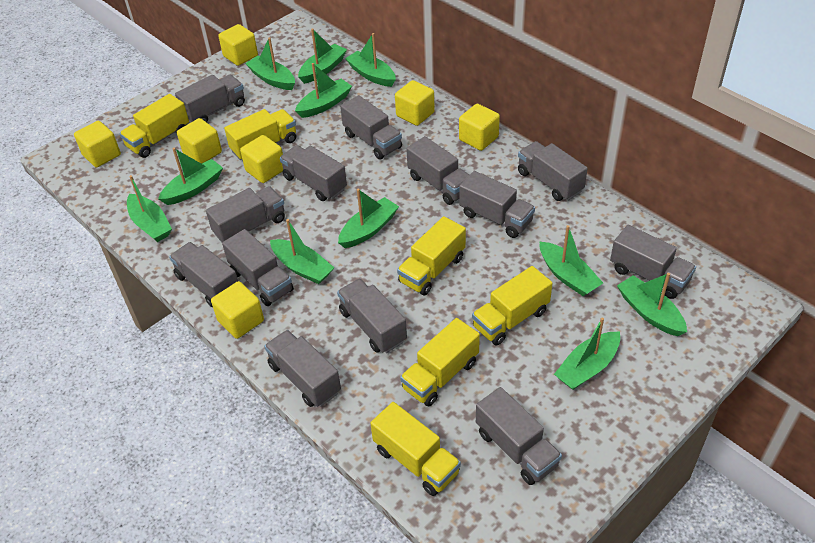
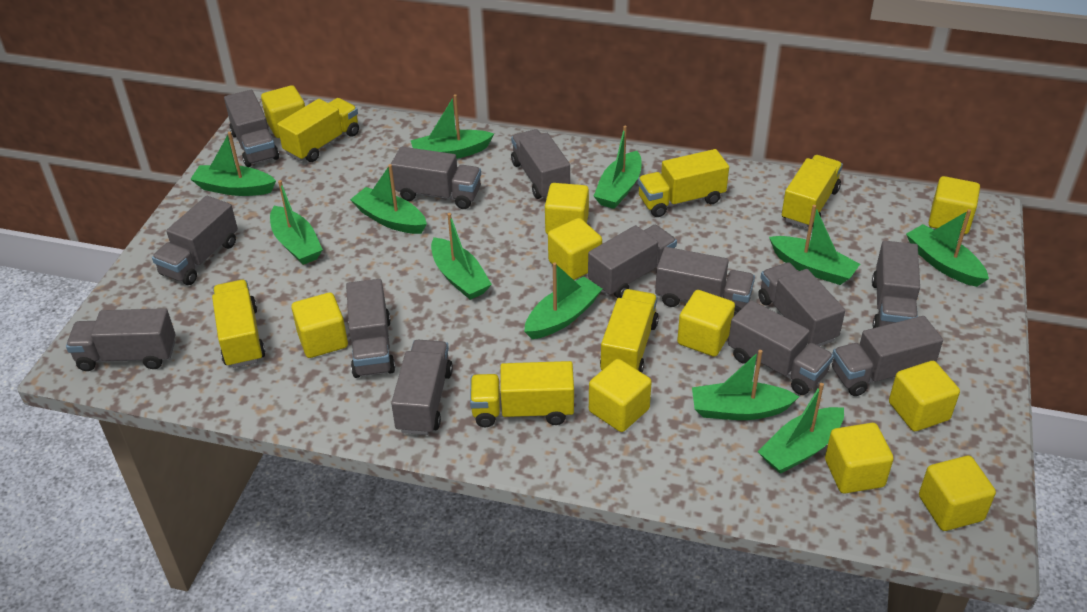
yellow cube: 7 -> 10

